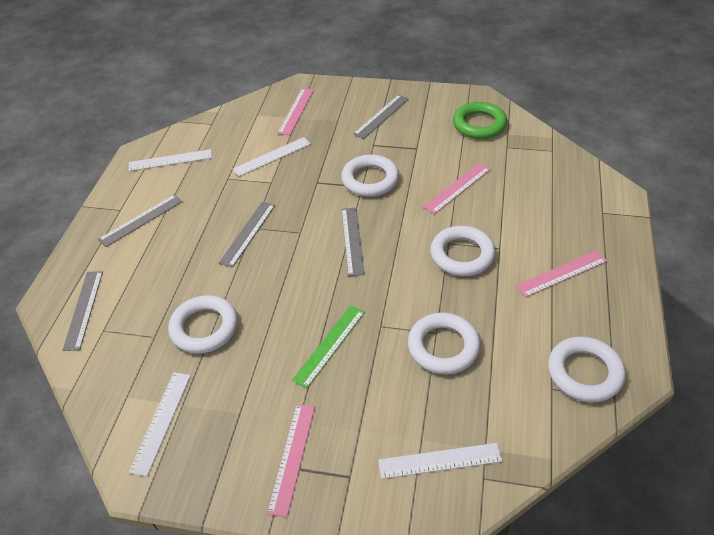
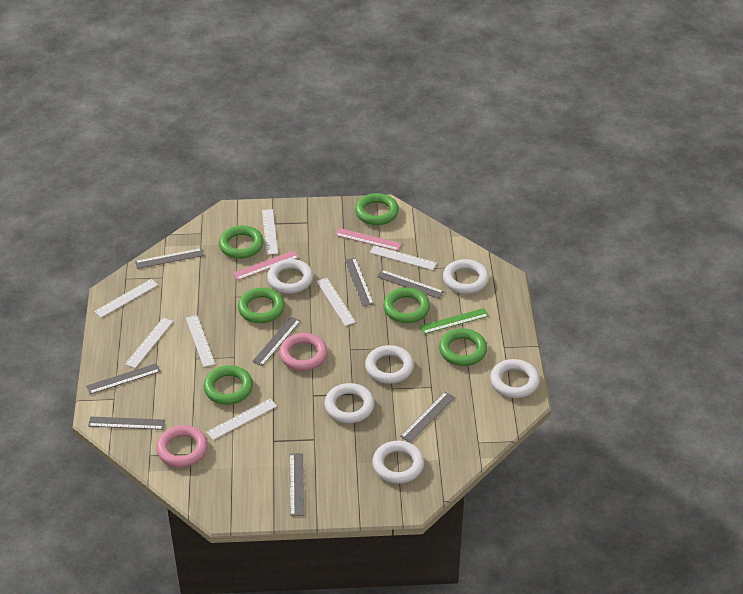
green ring: 1 -> 6
grey ruler: 5 -> 8
pink ring: 0 -> 2
pink ruler: 4 -> 2
white ring: 5 -> 6
white ruler: 4 -> 7

